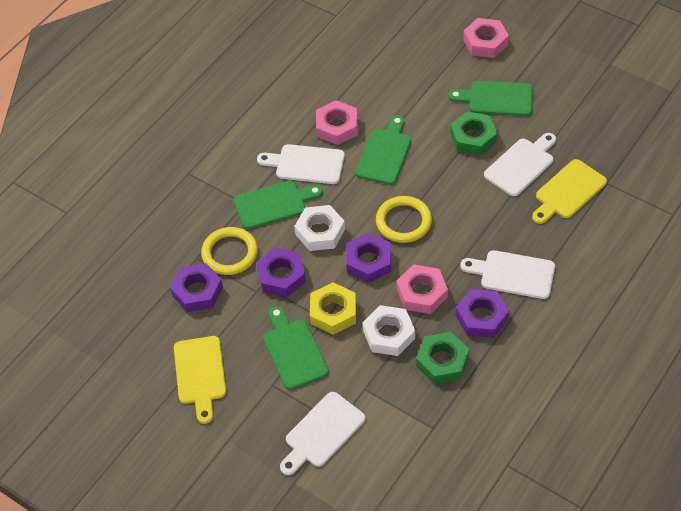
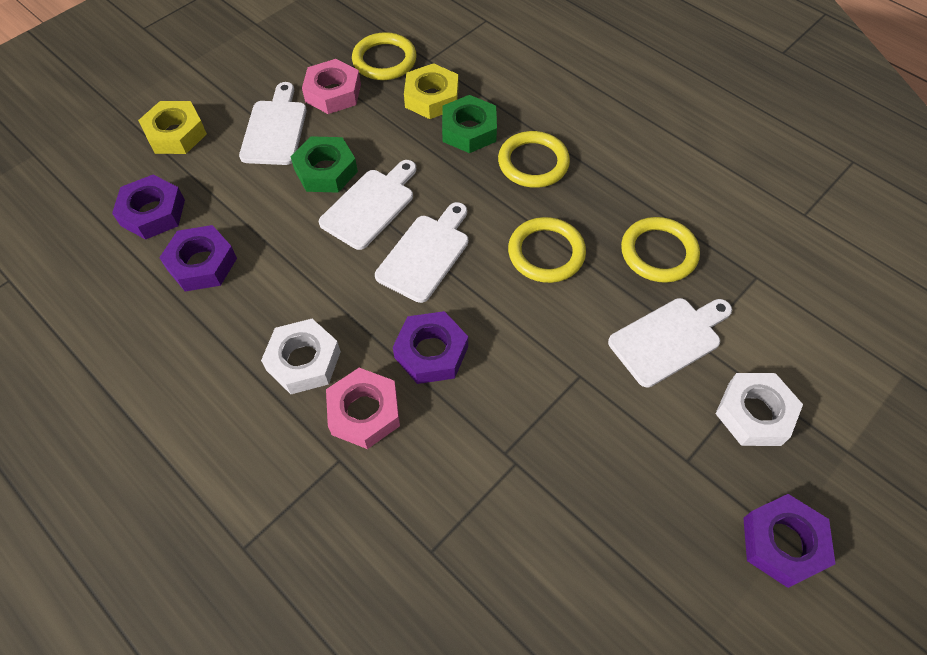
green cutting board: 4 -> 0
pink nut: 3 -> 2
yellow cutting board: 2 -> 0
yellow nut: 1 -> 2
yellow ring: 2 -> 4

